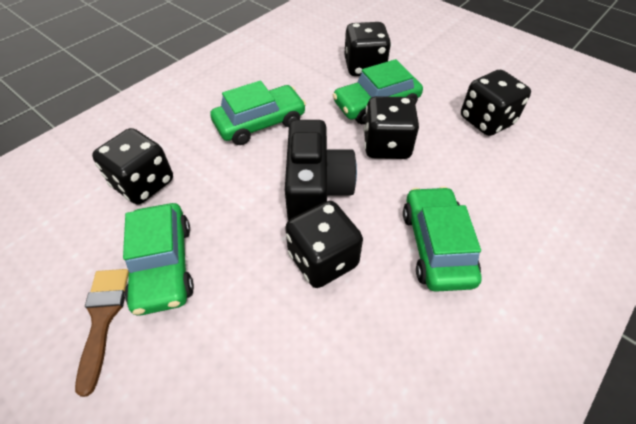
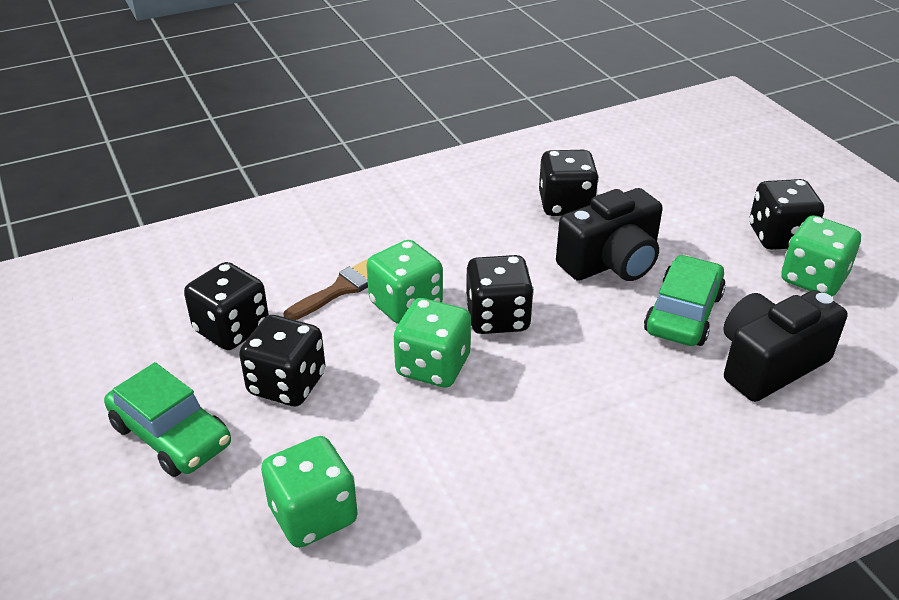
black camera: 1 -> 2
green car: 4 -> 2
green dice: 0 -> 4

